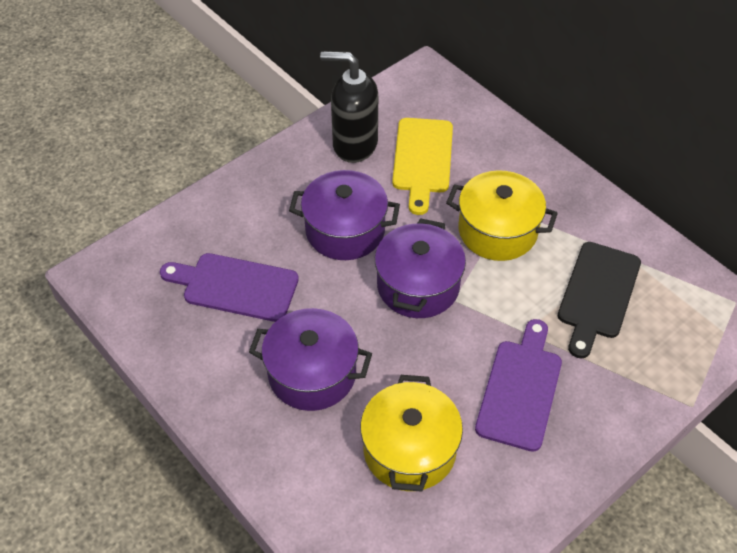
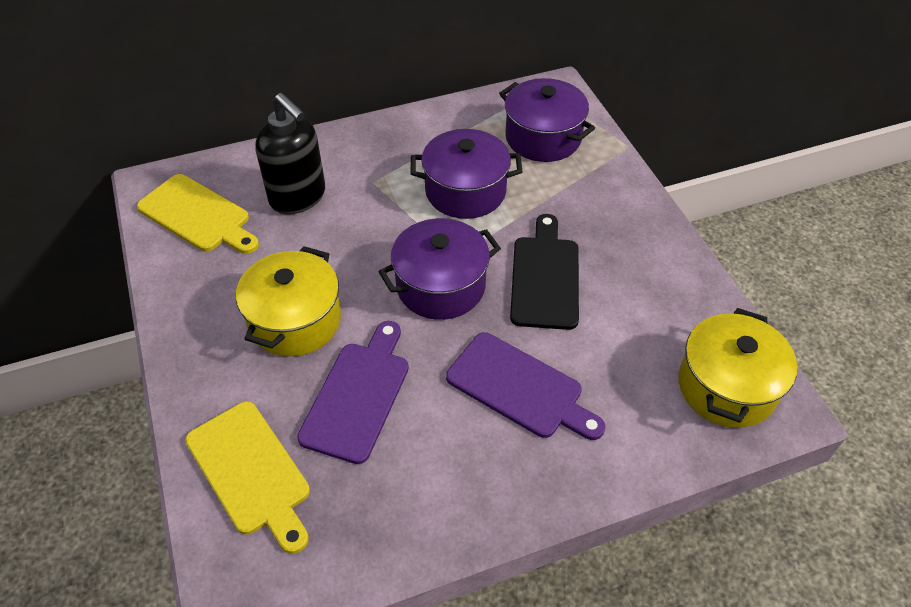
yellow cutting board: 1 -> 2

